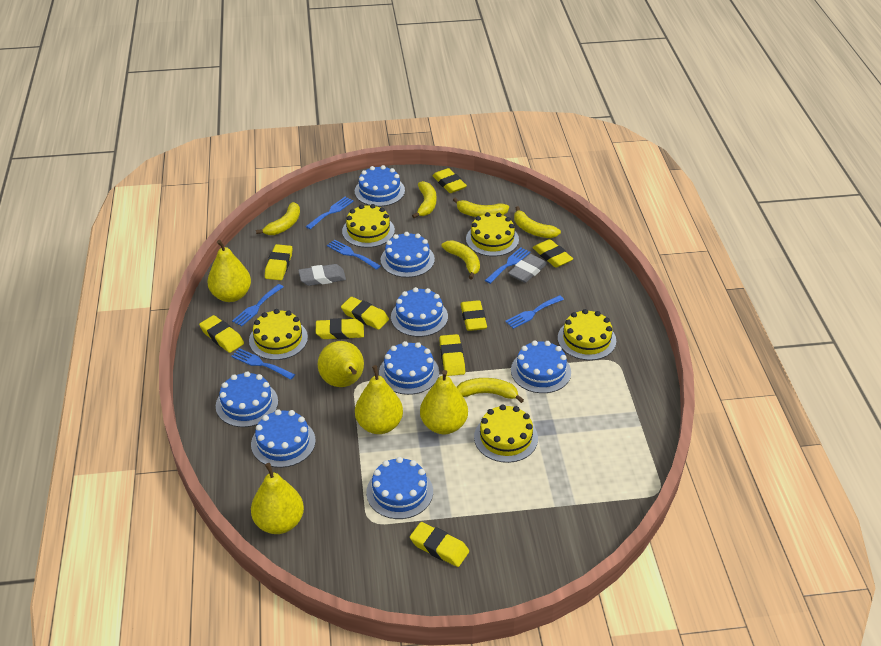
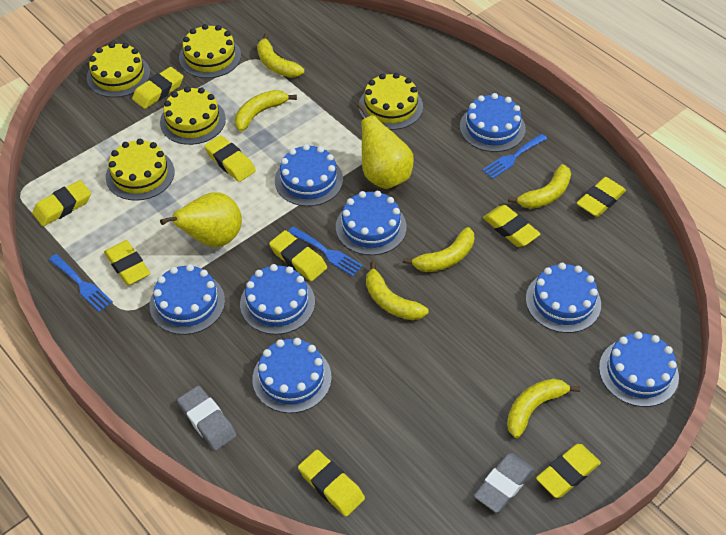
blue fork: 6 -> 3
yellow pear: 5 -> 2

